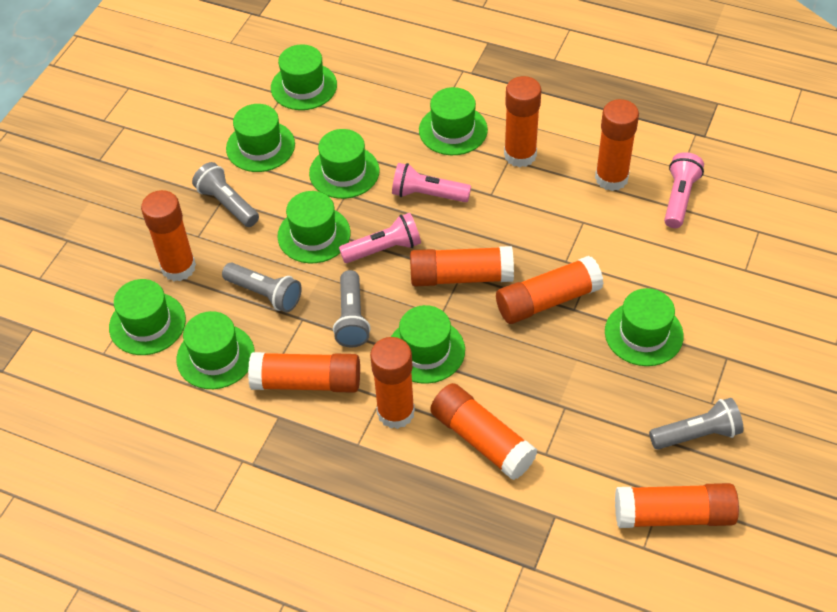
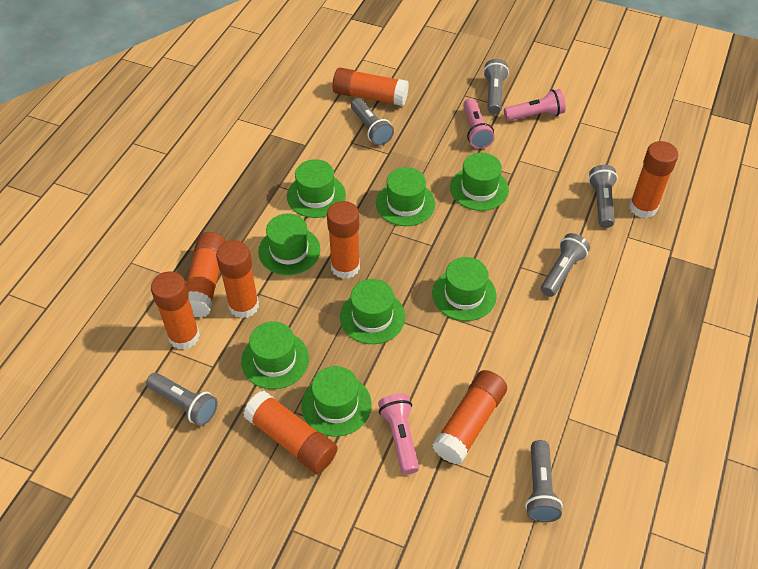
green hat: 9 -> 8
grey flashlight: 4 -> 6
orange glue stick: 9 -> 8

